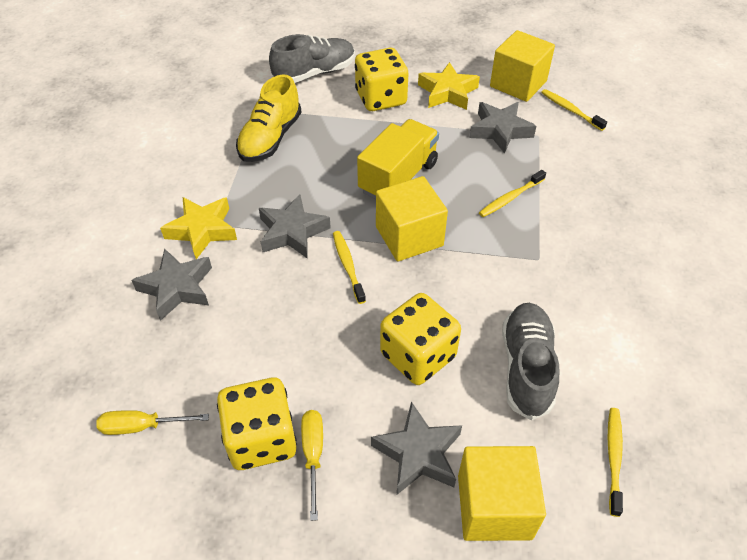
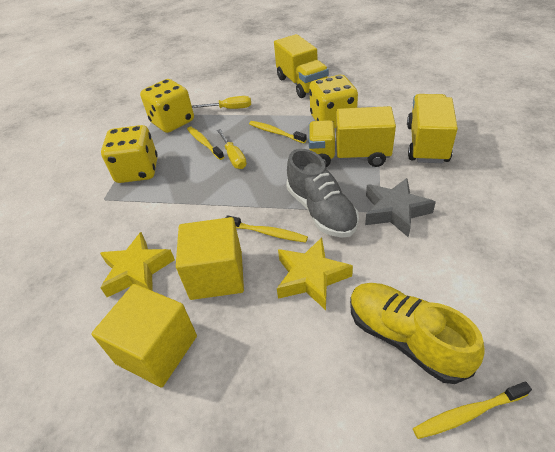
grey shoe: 2 -> 1
grey star: 4 -> 1
yellow cube: 3 -> 2
yellow truck: 1 -> 3

